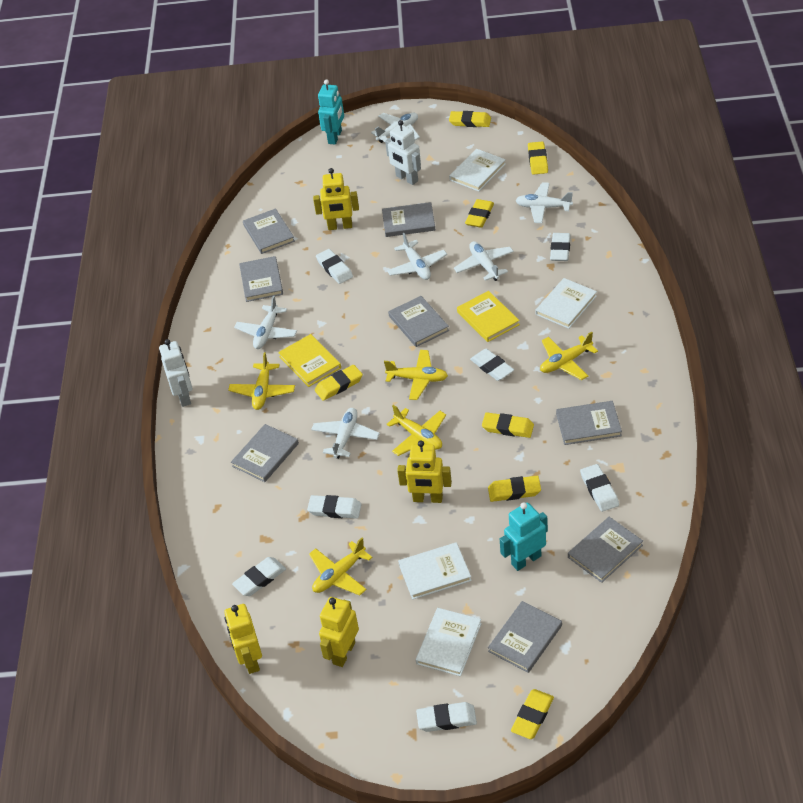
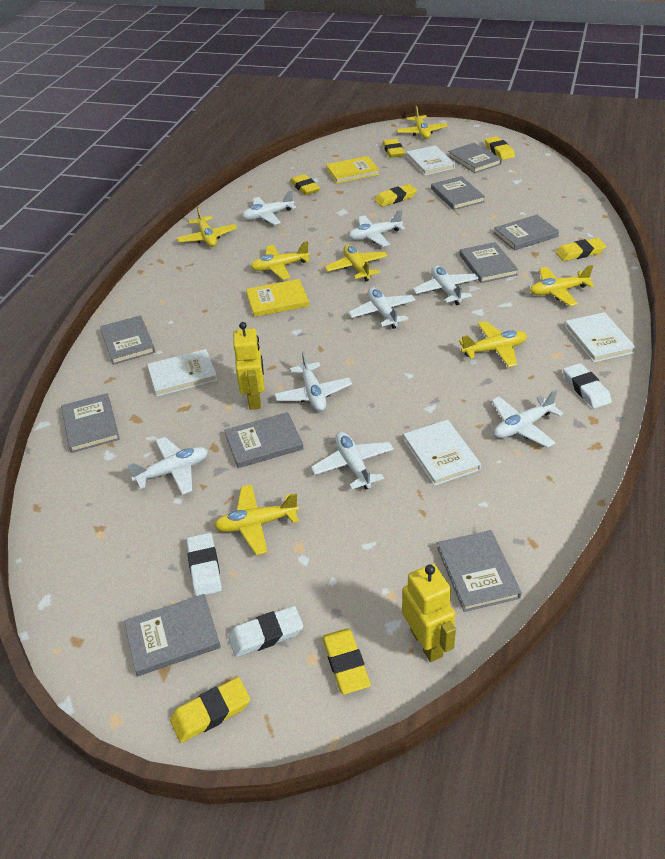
grey book: 8 -> 9
turquoise robot: 2 -> 0
white eraser: 7 -> 3
white plane: 6 -> 8
white robot: 2 -> 0
yellow plane: 5 -> 7
yellow robot: 4 -> 2

